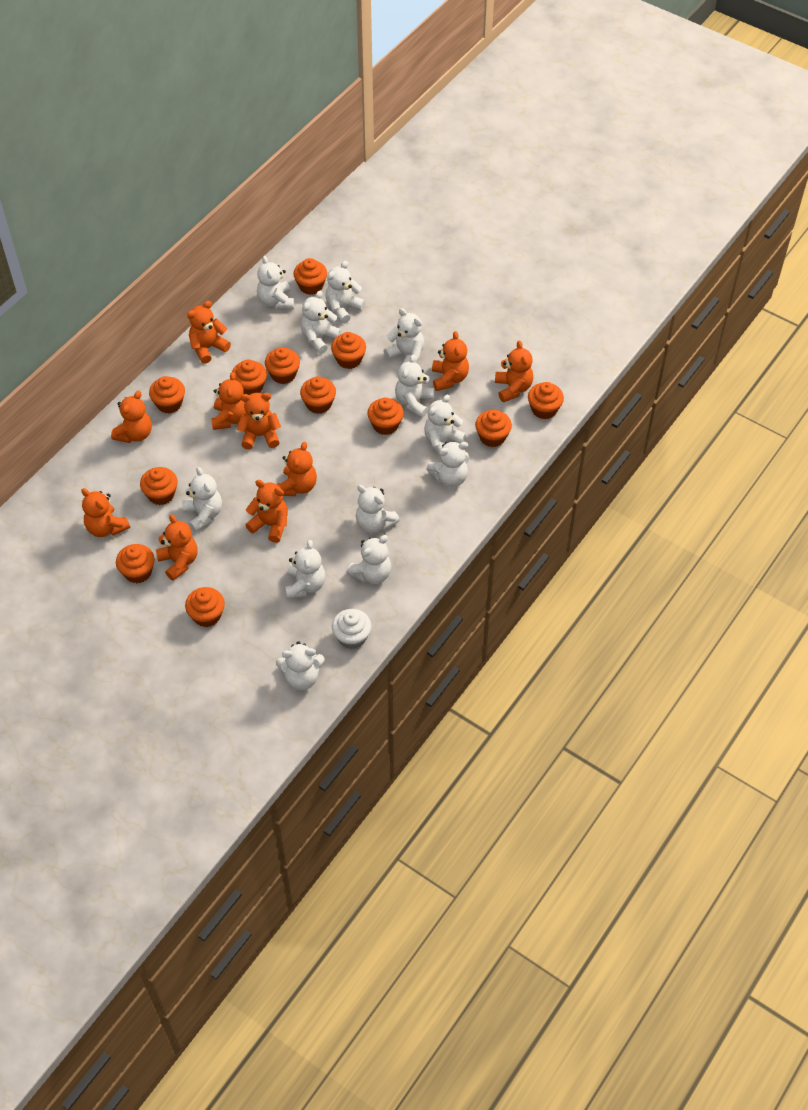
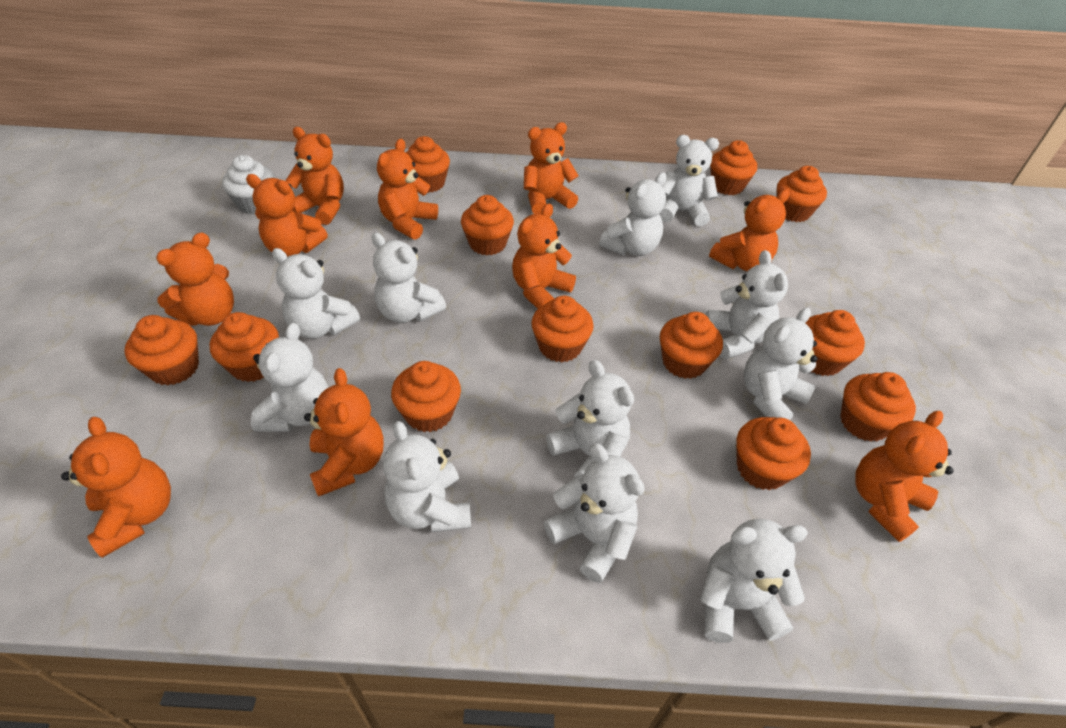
white teddy bear: 12 -> 11

